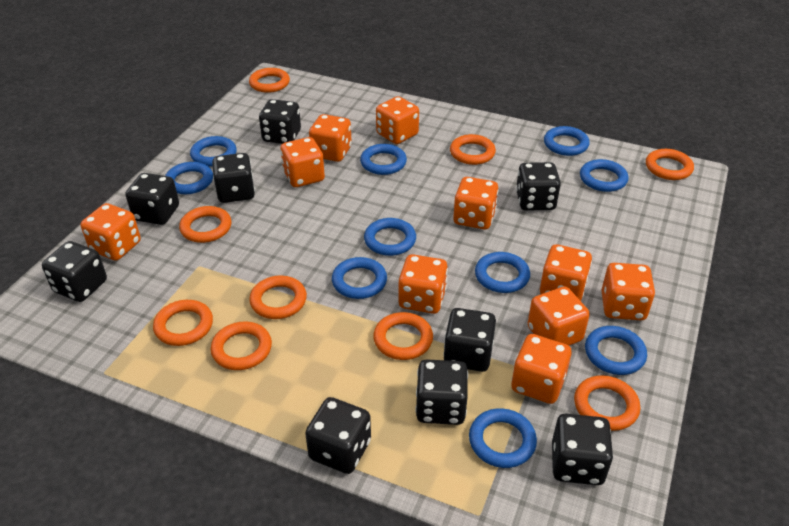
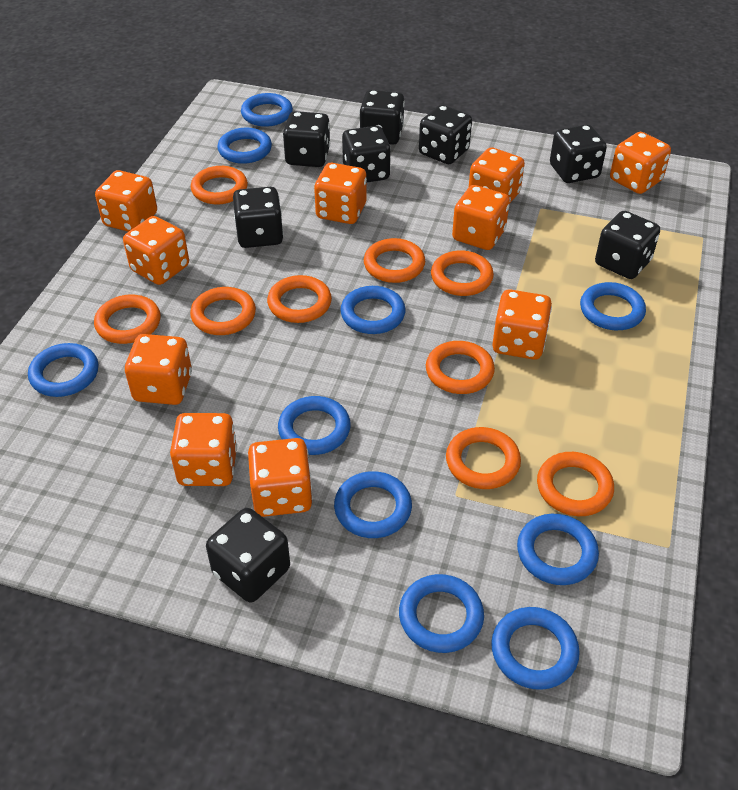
black dice: 9 -> 8

